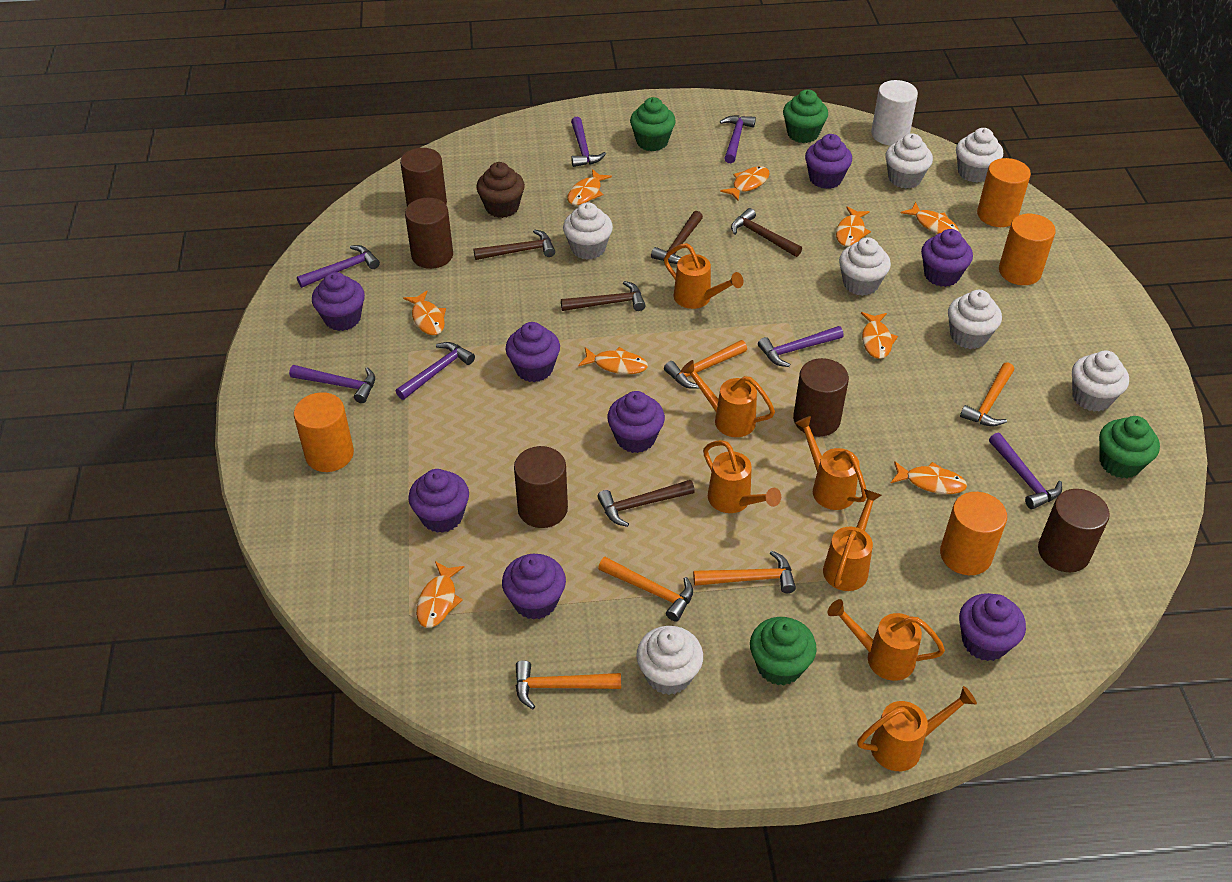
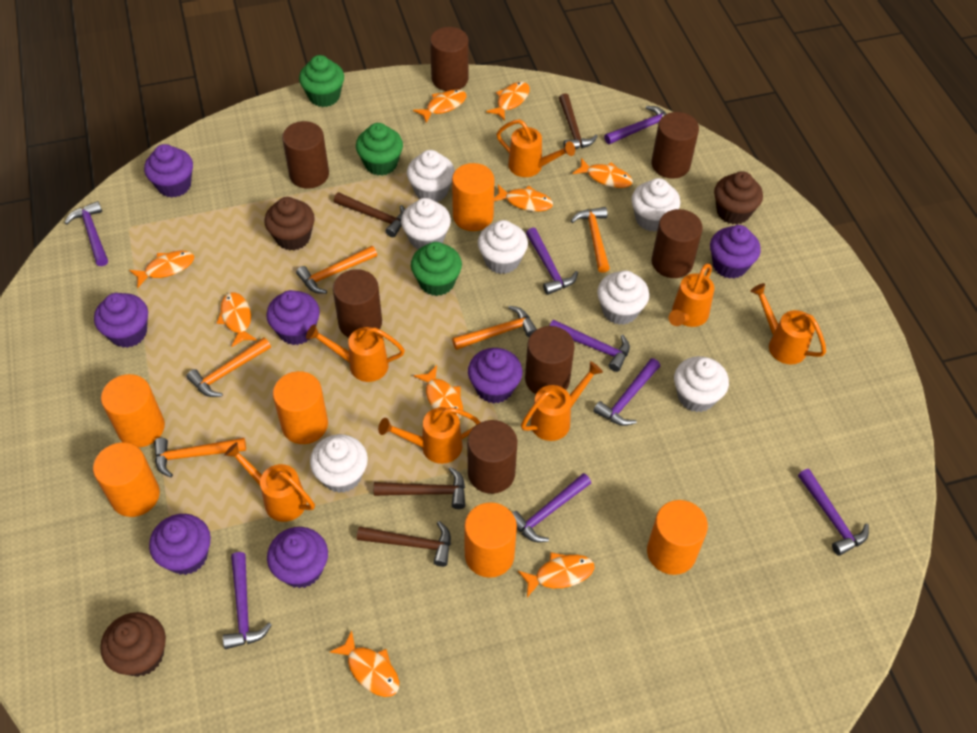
brown cupcake: 1 -> 3
brown cylinder: 5 -> 7
brown hammer: 5 -> 4
green cupcake: 4 -> 3
orange cylinder: 4 -> 6
purple cupcake: 8 -> 7
purple hammer: 7 -> 8
white cylinder: 1 -> 0

